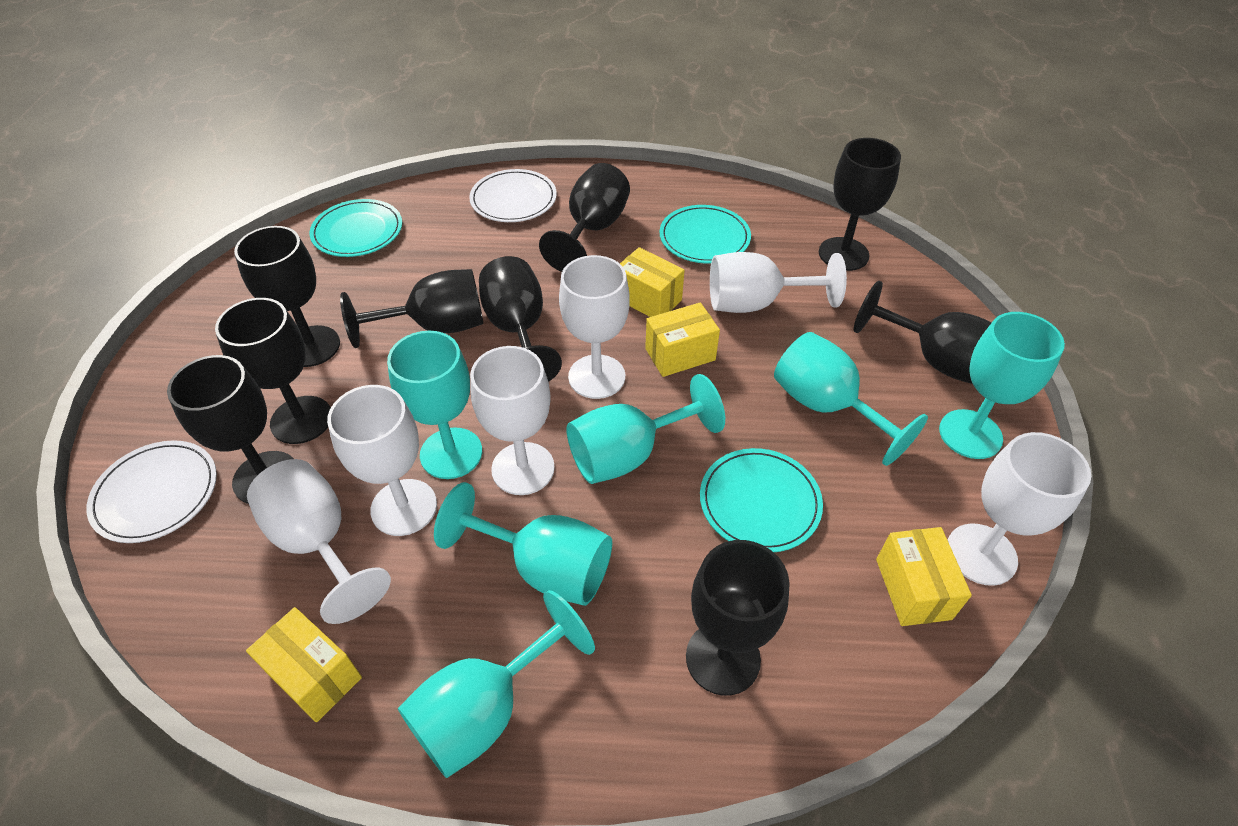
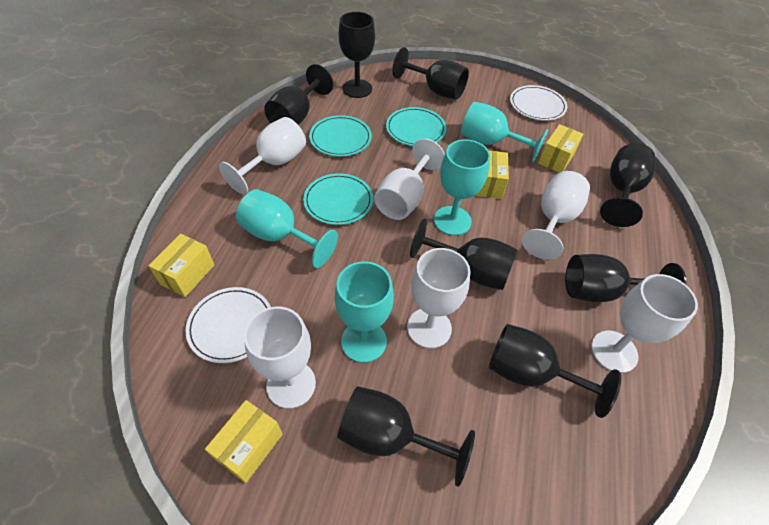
black goblet: 9 -> 8
turquoise goblet: 6 -> 4

